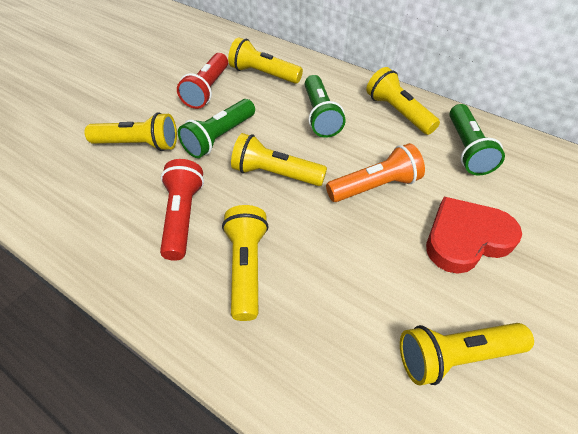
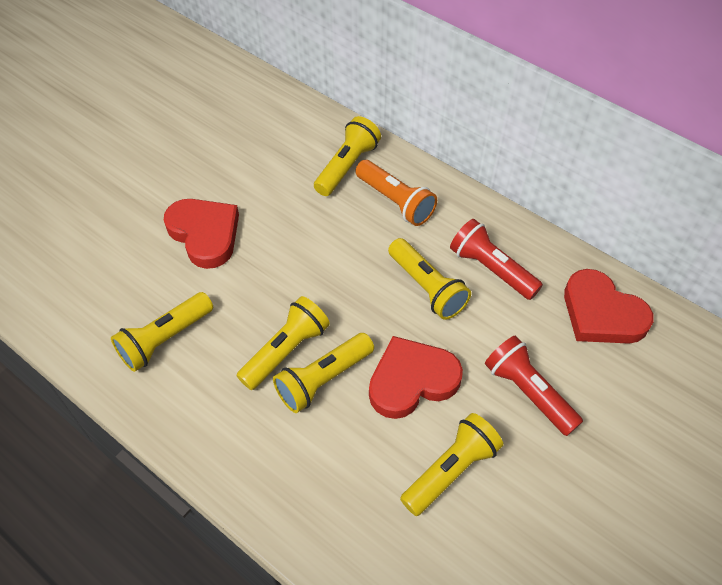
green flashlight: 3 -> 0
red heart: 1 -> 3

